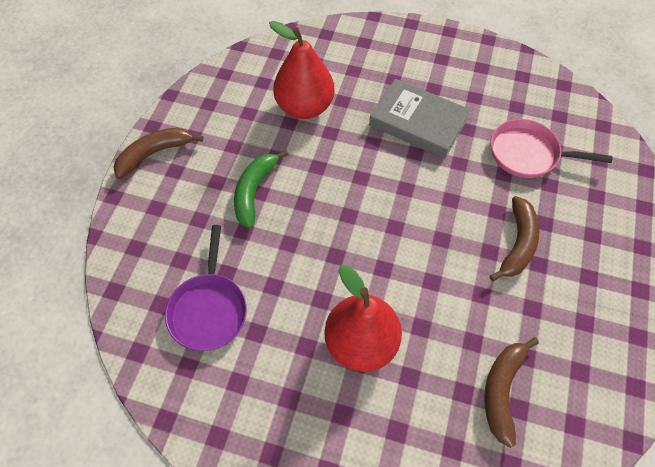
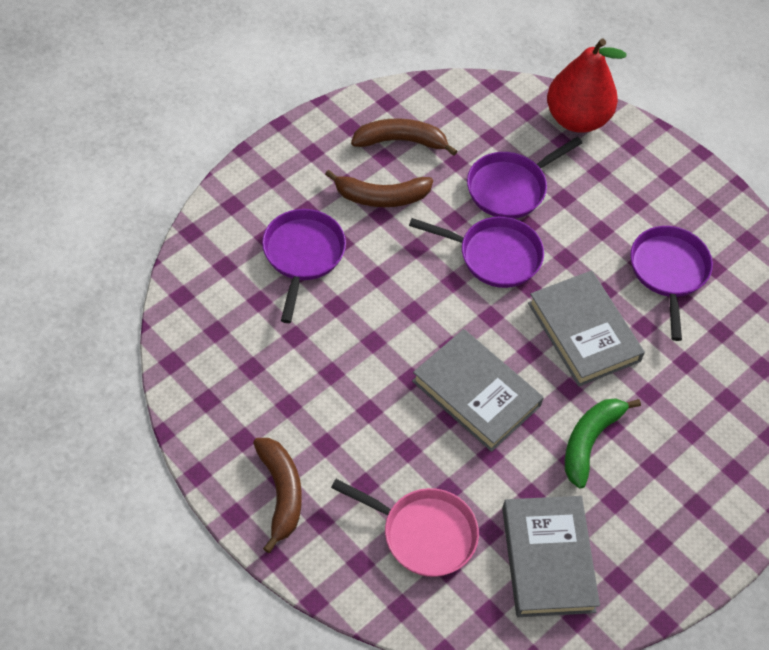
grey book: 1 -> 3
purple pan: 1 -> 4
red pear: 2 -> 1

